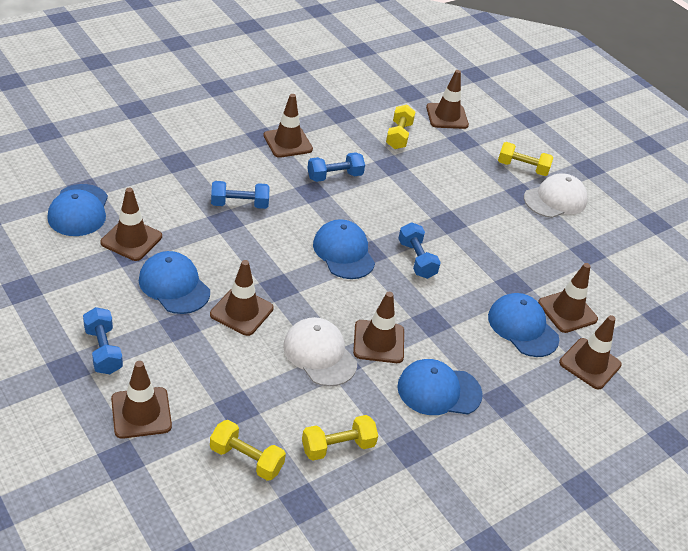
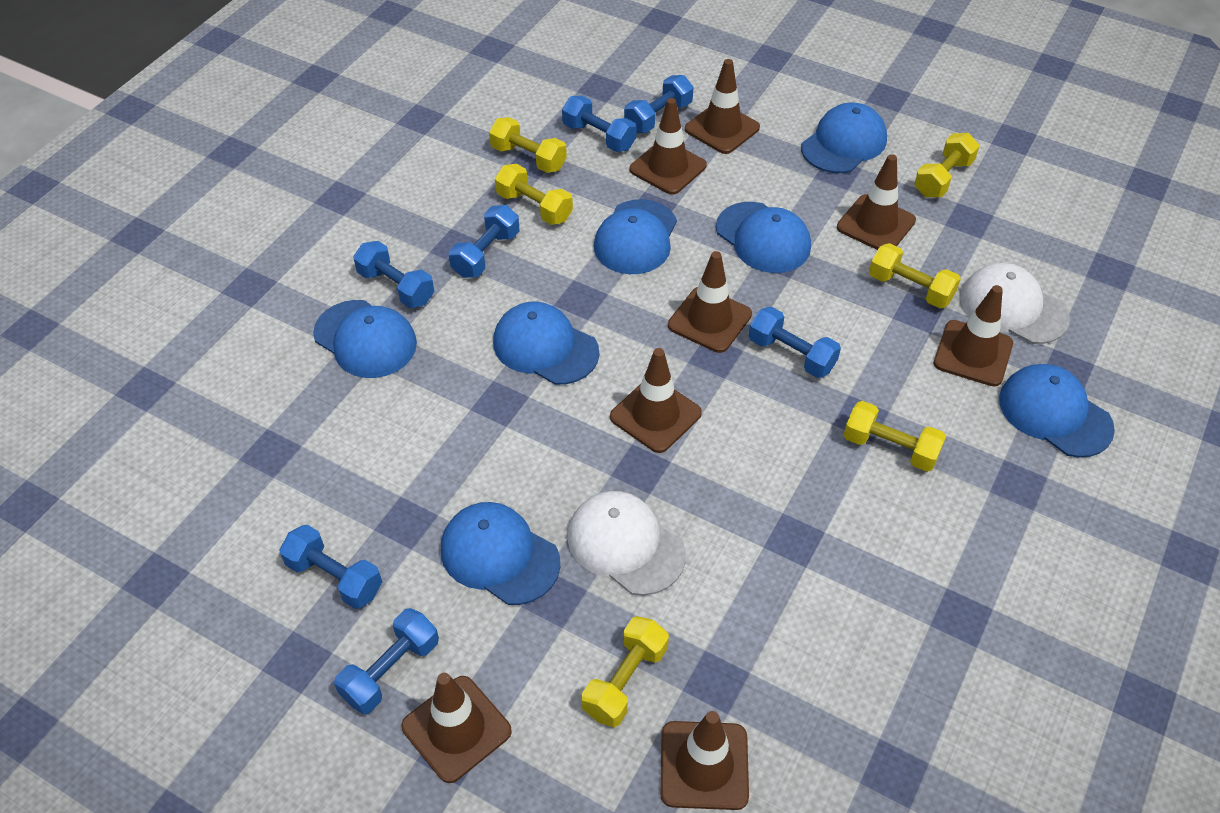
blue cap: 5 -> 7
blue dumbbell: 4 -> 7
yellow dumbbell: 4 -> 6

